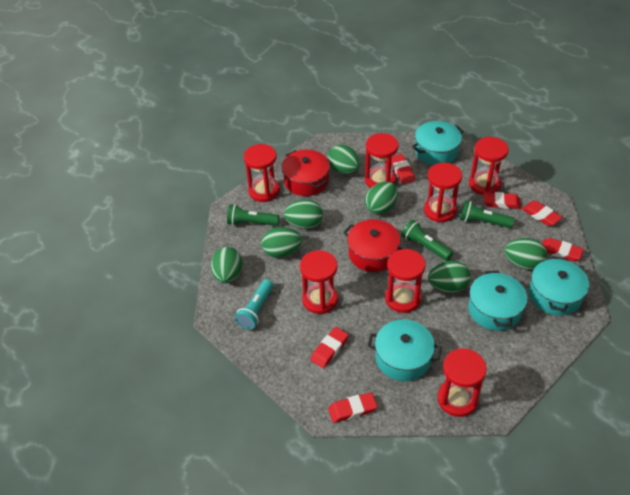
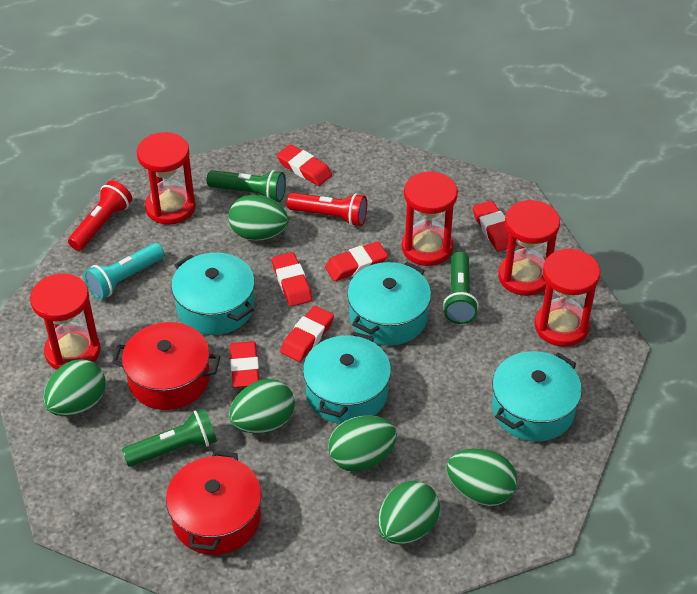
green egg: 7 -> 6
red flashlight: 0 -> 2
red hourglass: 7 -> 5

